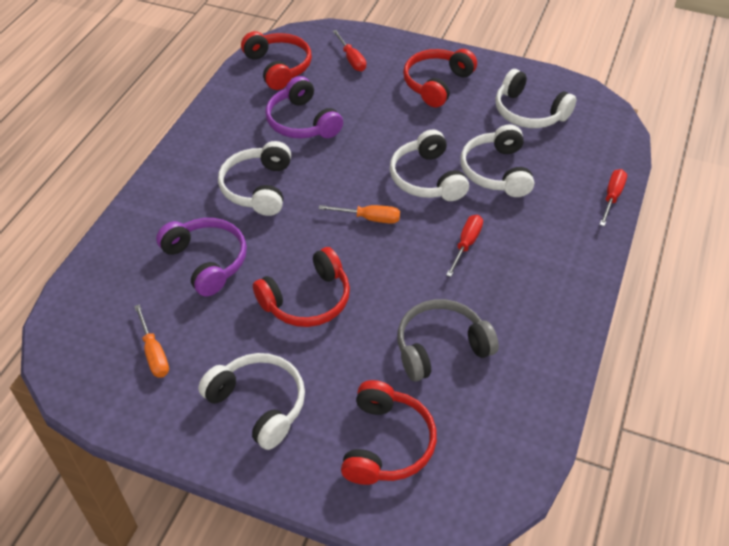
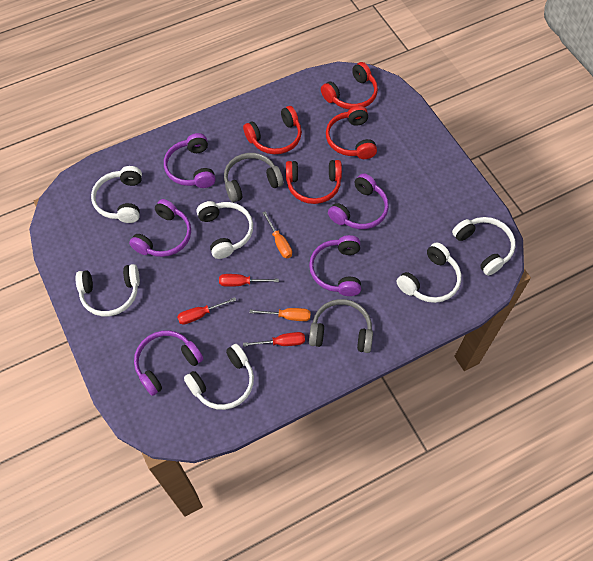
grey headphones: 1 -> 2
purple headphones: 2 -> 5
white headphones: 5 -> 6

